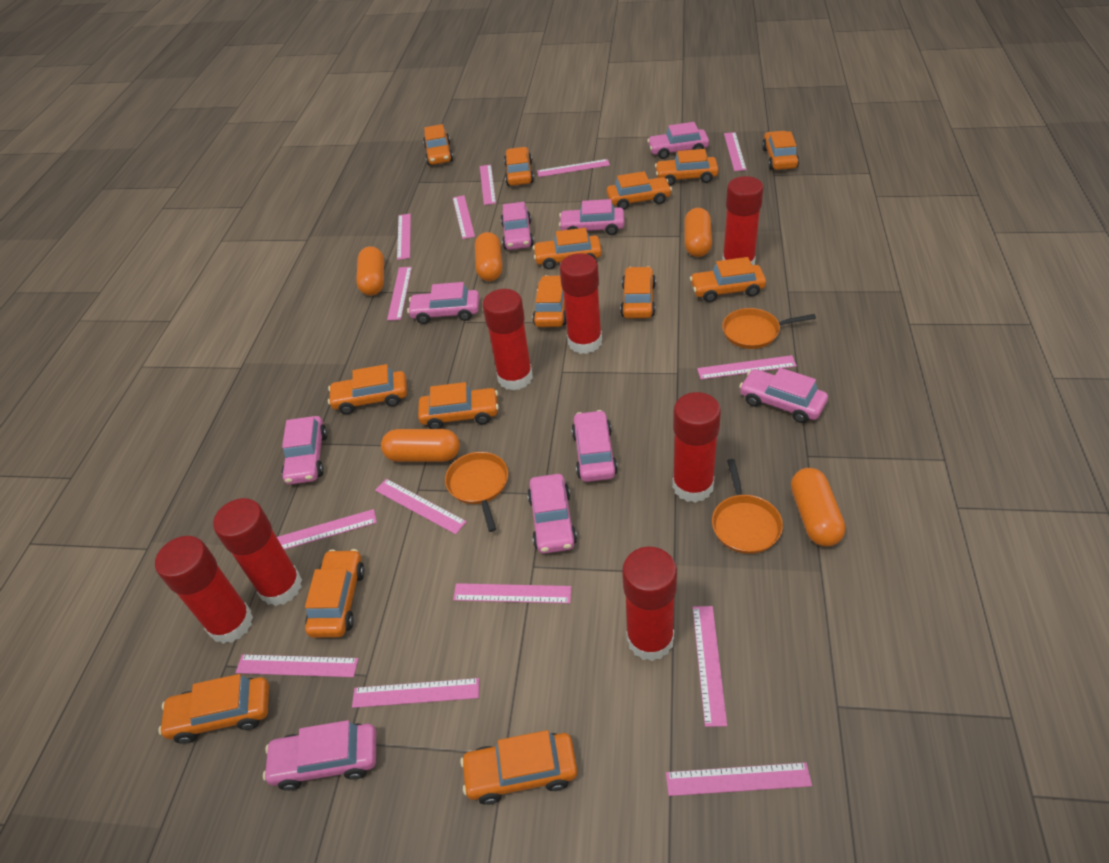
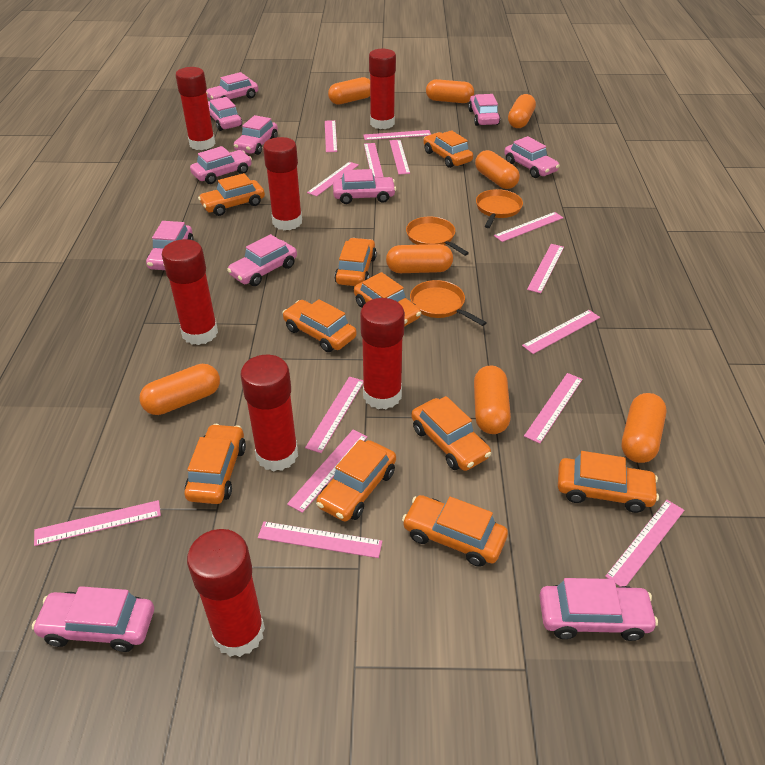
orange capsule: 5 -> 8
orange car: 14 -> 10
pink car: 9 -> 11

